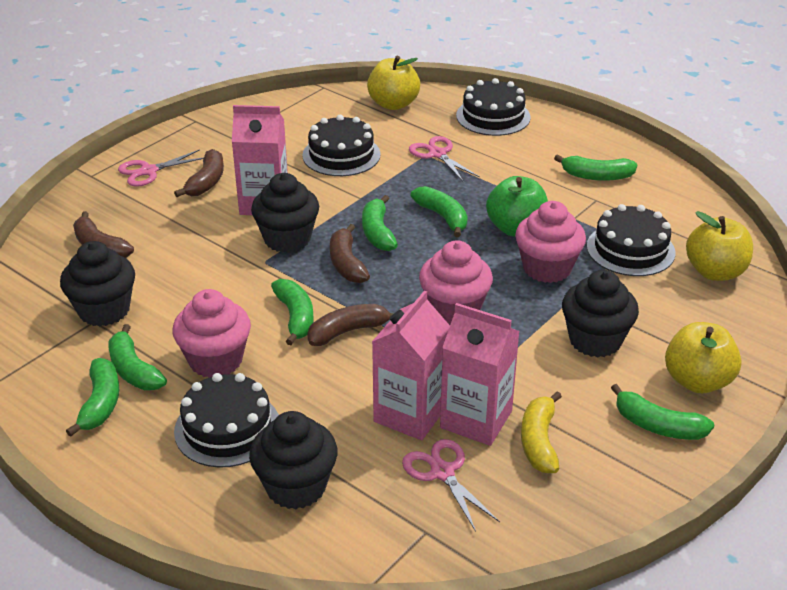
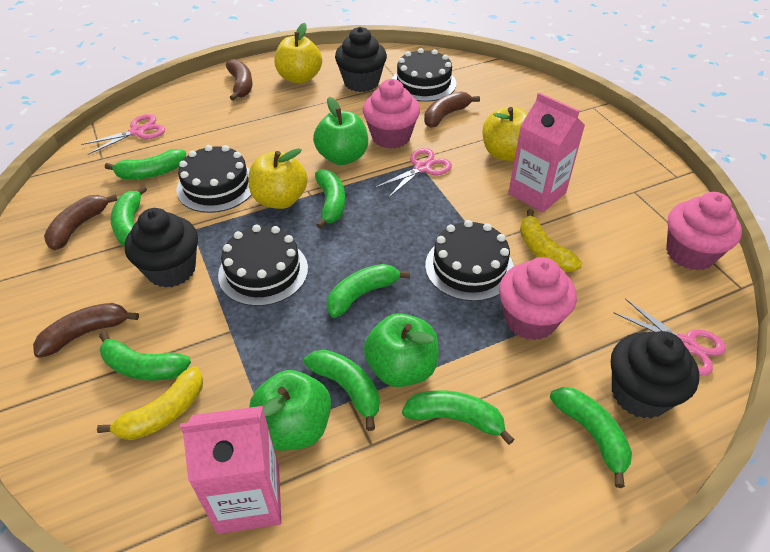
black cupcake: 4 -> 3
green apple: 1 -> 3
green banana: 7 -> 8
pink carton: 3 -> 2
yellow banana: 1 -> 2

